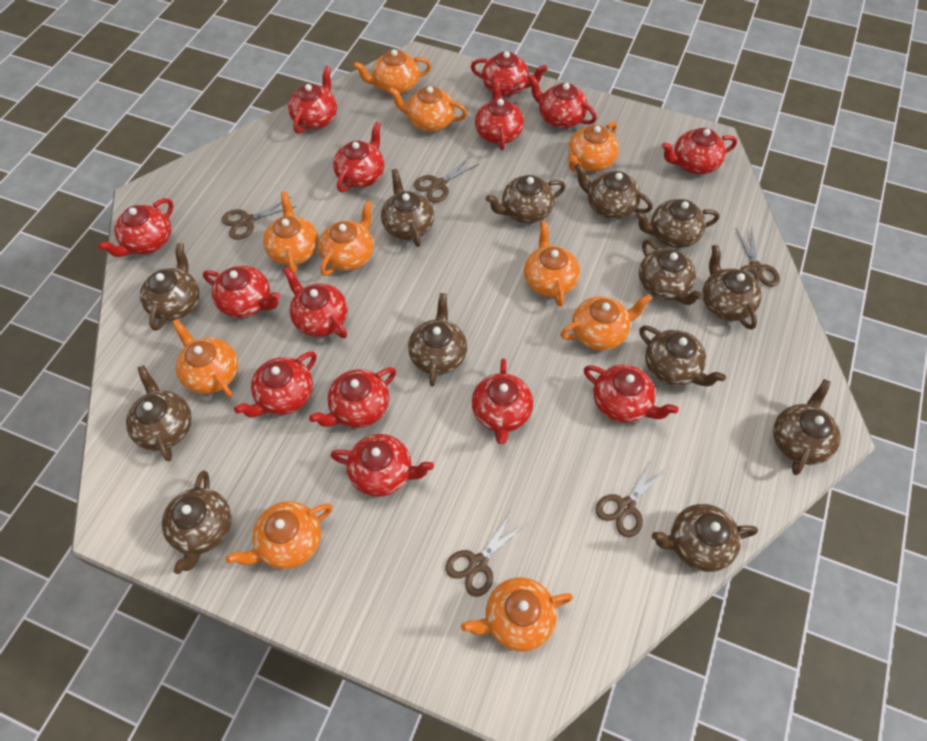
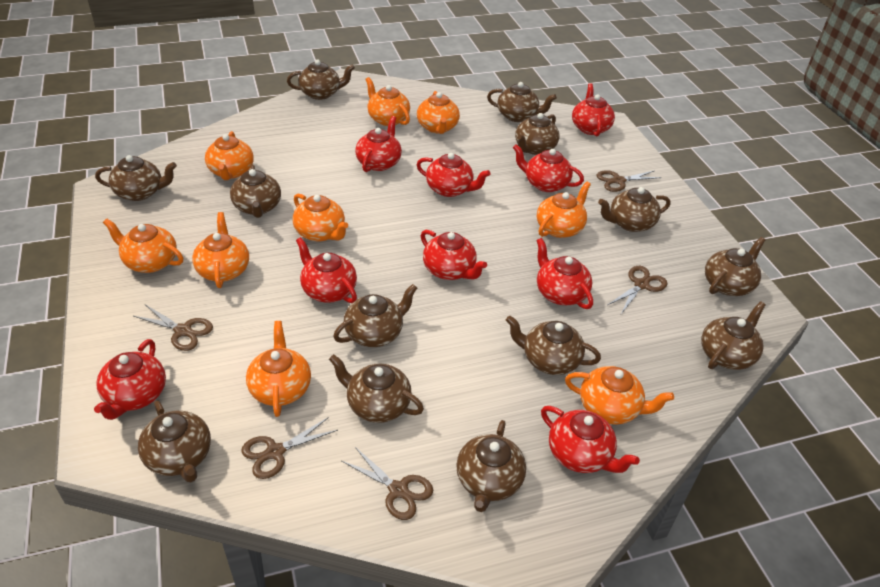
orange teapot: 10 -> 9
red teapot: 14 -> 9

